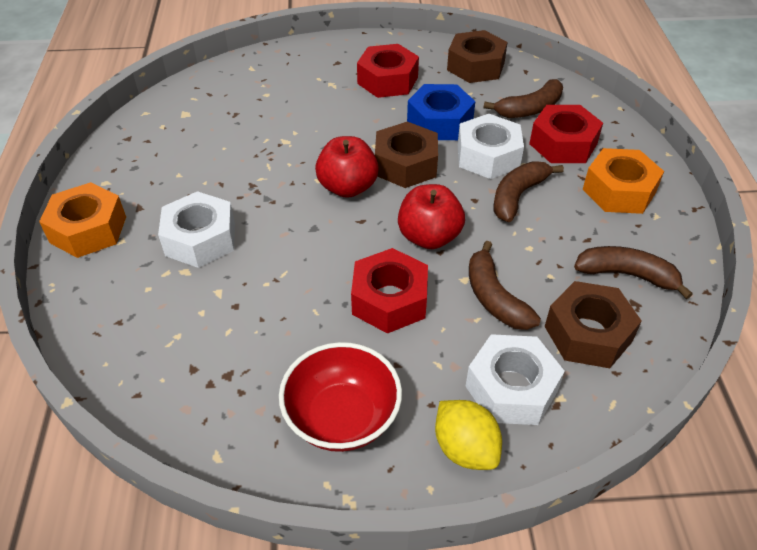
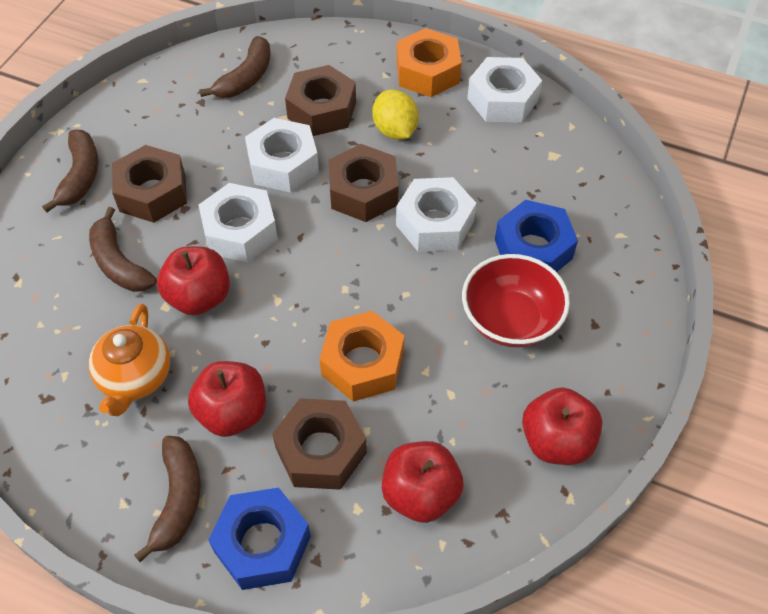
blue nut: 1 -> 2
brown nut: 3 -> 4
orange teapot: 0 -> 1
red apple: 2 -> 4
red nut: 3 -> 0
white nut: 3 -> 4

